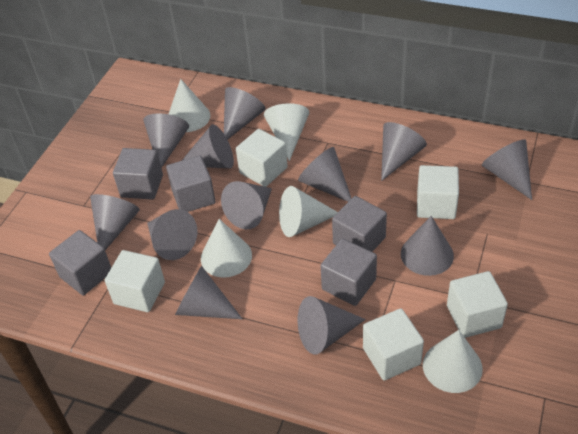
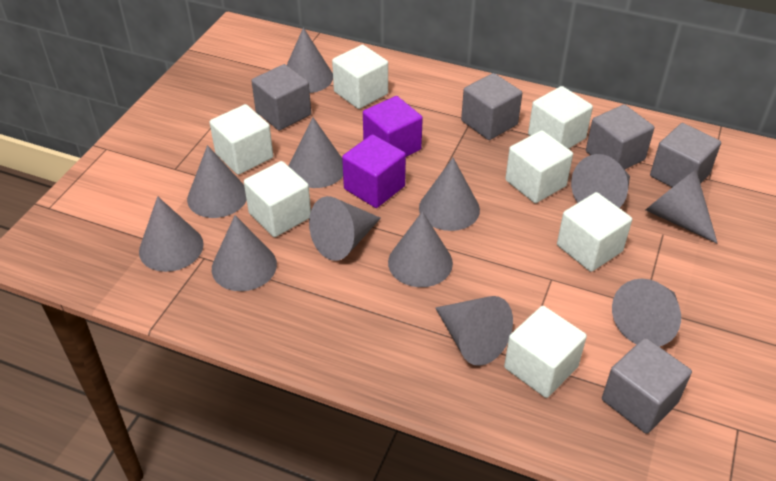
purple cube: 0 -> 2
white cone: 5 -> 0
white cube: 5 -> 7

